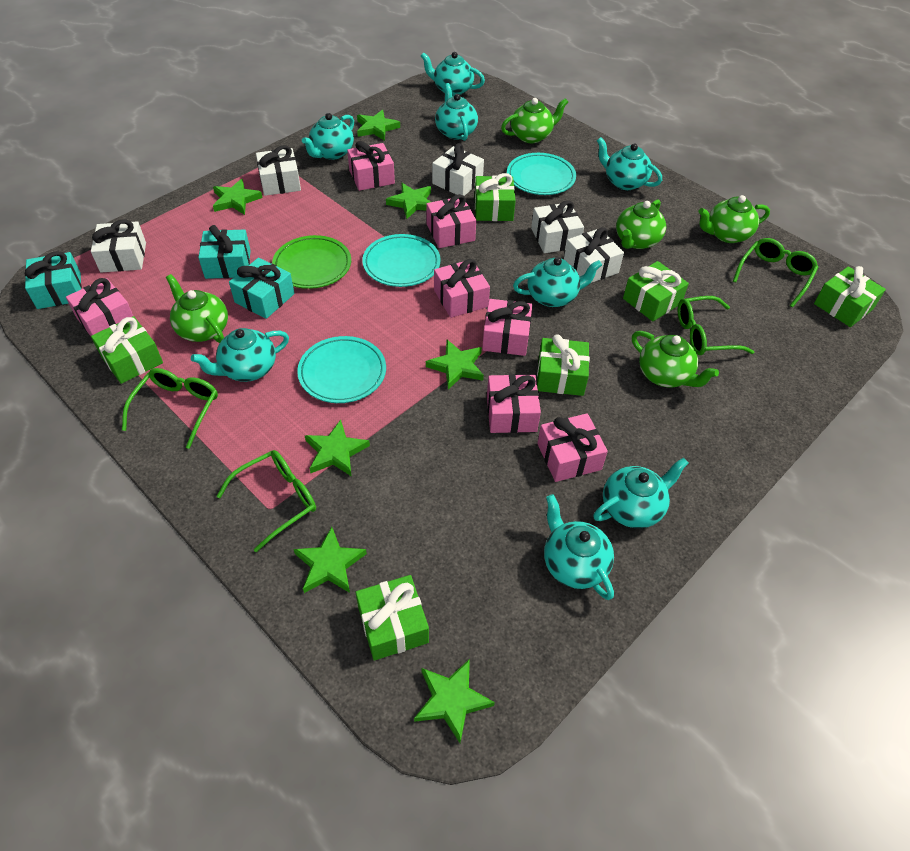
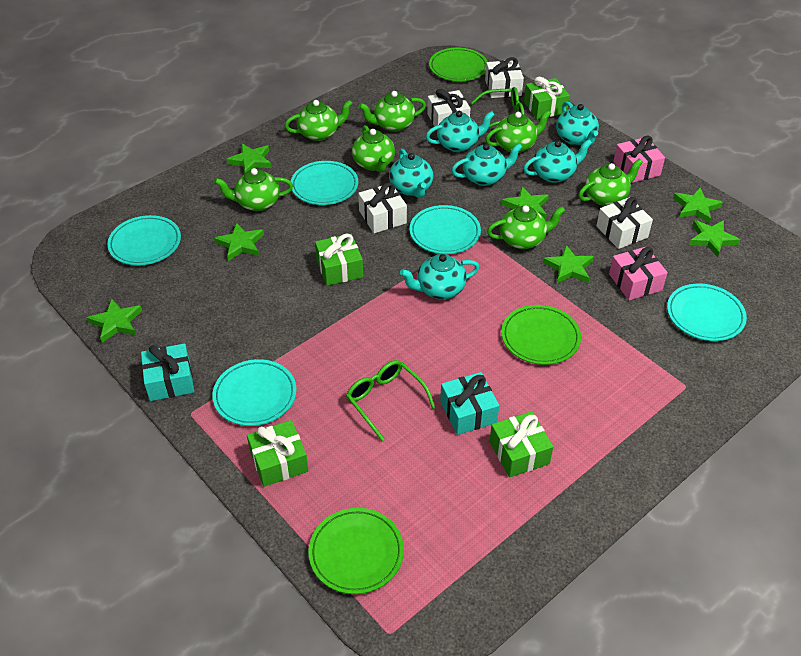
green gift: 6 -> 4
green glasses: 4 -> 2
green plate: 1 -> 3
green teapot: 5 -> 7
pink gift: 7 -> 2
turquoise gift: 3 -> 2
turquoise plate: 3 -> 5
turquoise teapot: 8 -> 6
white gift: 5 -> 4

